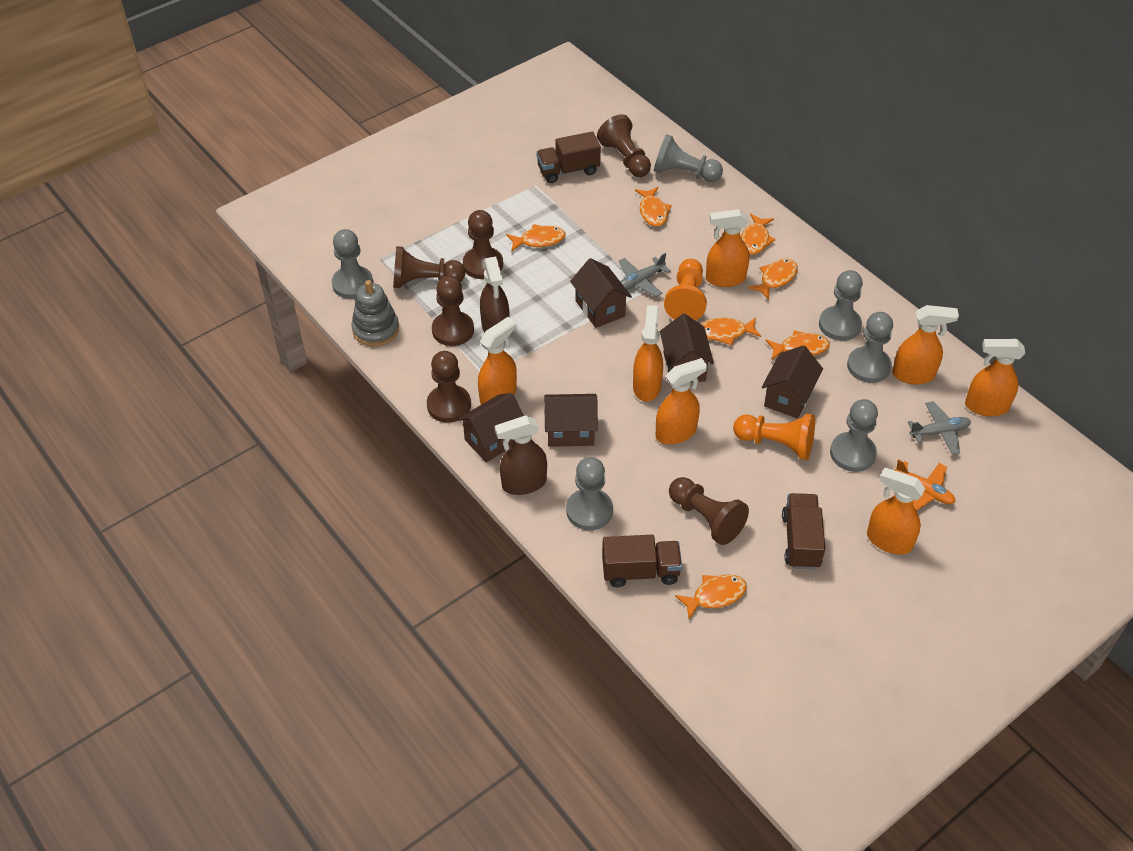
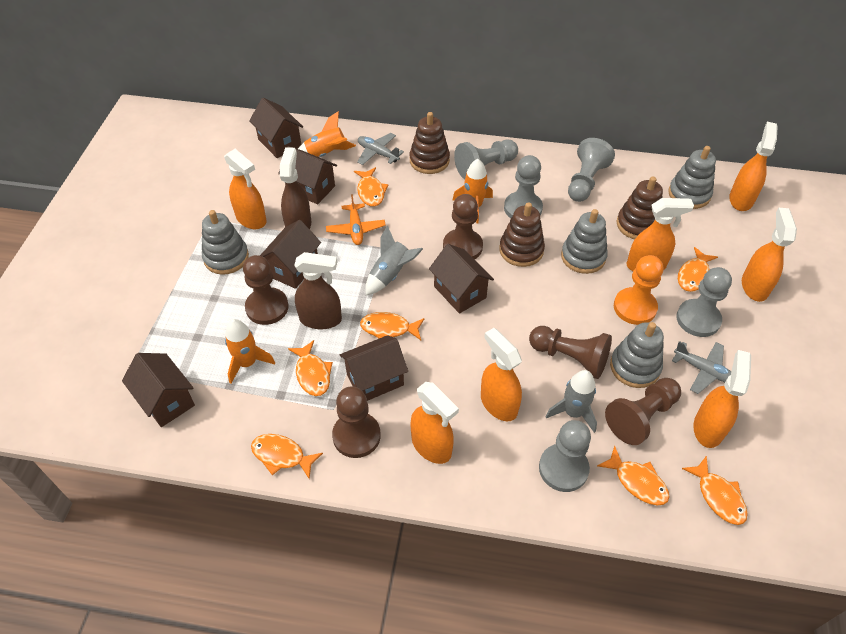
brown house: 5 -> 6
brown pawn: 6 -> 5
brown stacking toy: 0 -> 3
brown truck: 3 -> 0
grey pawn: 6 -> 5
grey rocket: 0 -> 2
grey stacking toy: 1 -> 4
orange pawn: 2 -> 1
orange rocket: 0 -> 3

